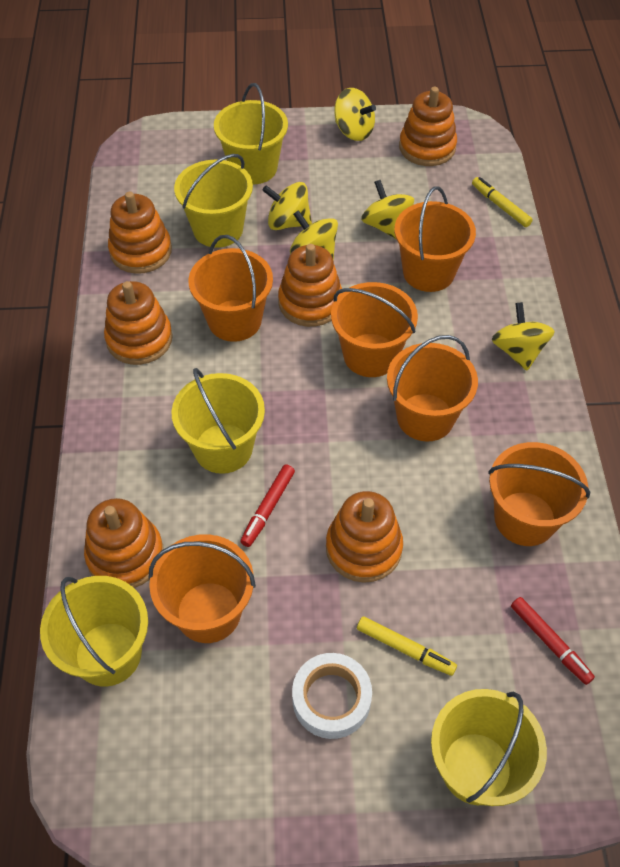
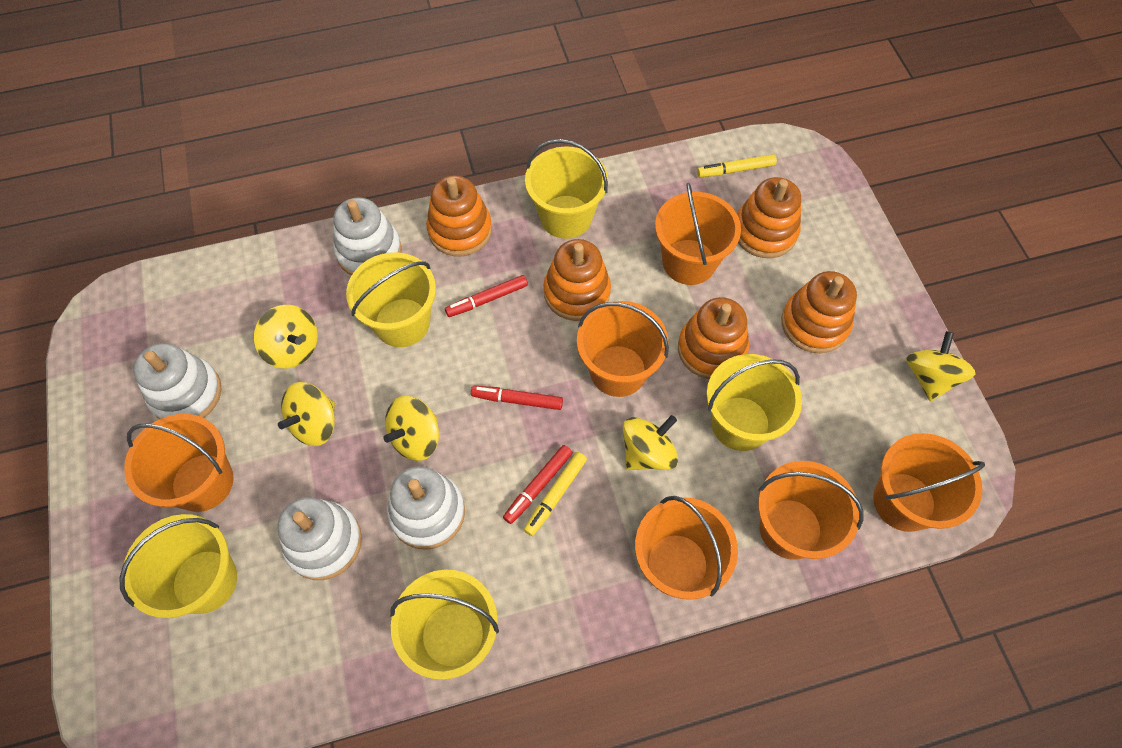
orange stacking toy: 6 -> 5
red marker: 2 -> 3
white stacking toy: 0 -> 4
white tape: 1 -> 0

